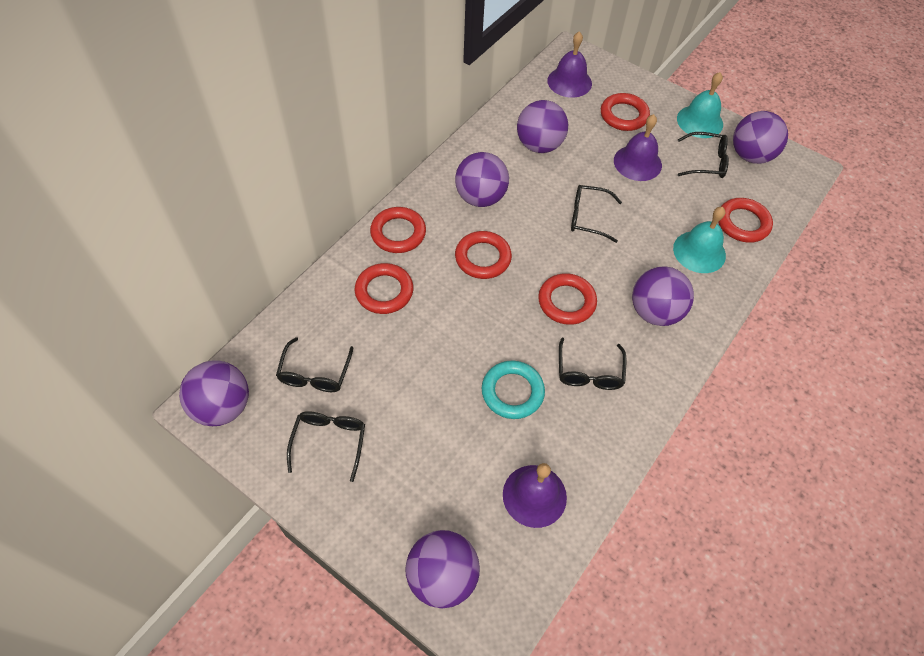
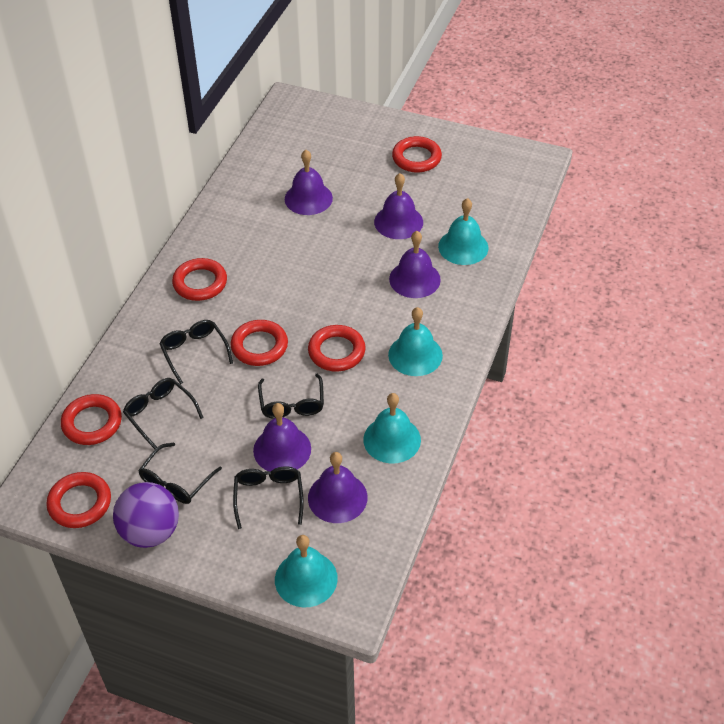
purple ball: 6 -> 1
purple bell: 3 -> 5
turquoise bell: 2 -> 4
turquoise ring: 1 -> 0

